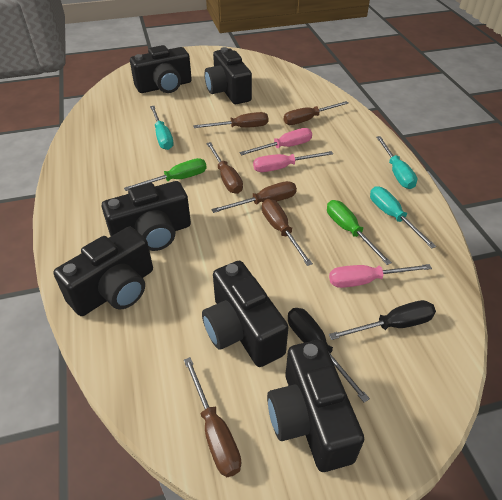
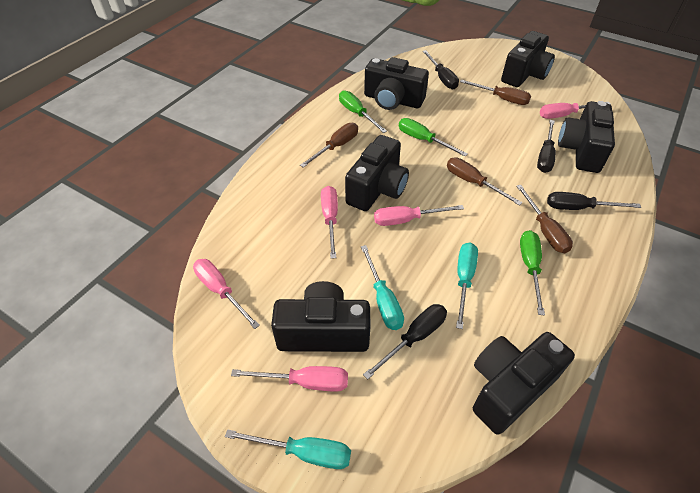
black screwdriver: 2 -> 4
brown screwdriver: 6 -> 4
green screwdriver: 2 -> 3
pink screwdriver: 3 -> 5

